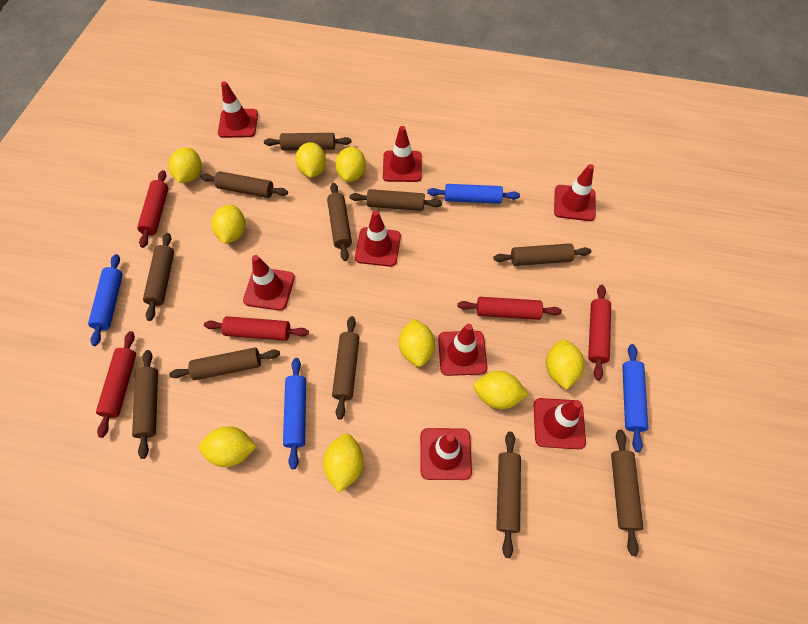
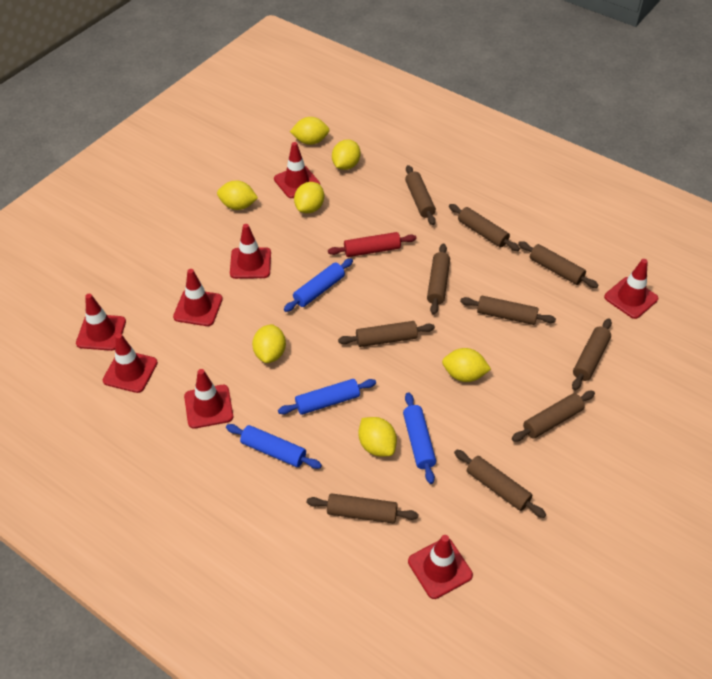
brown rolling pin: 11 -> 10
red rolling pin: 5 -> 1
yellow lemon: 9 -> 7

